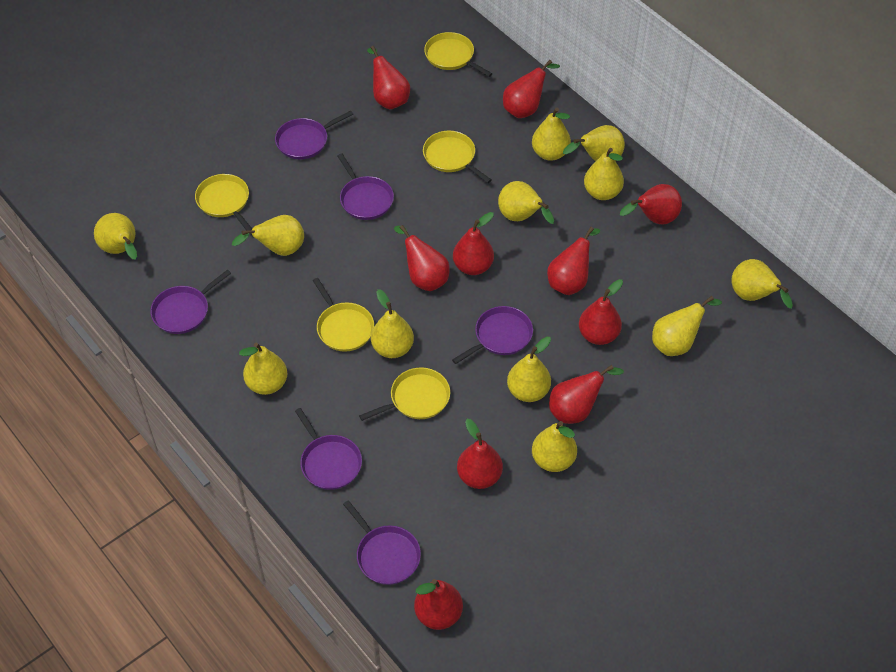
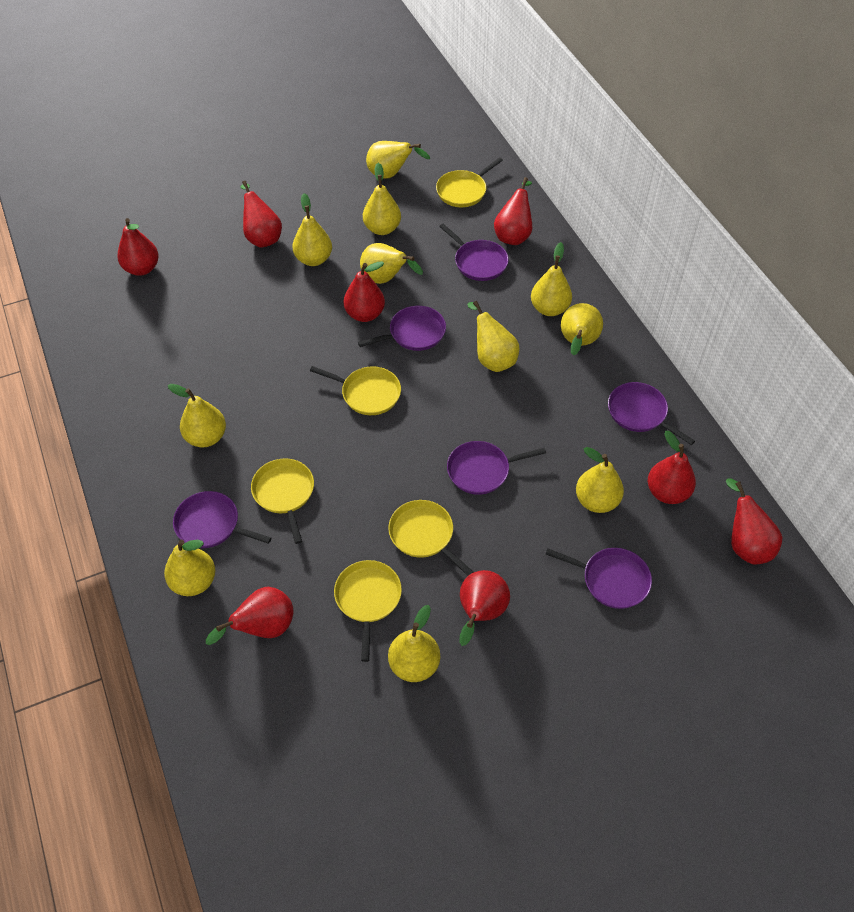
red pear: 10 -> 8
yellow pear: 12 -> 11

